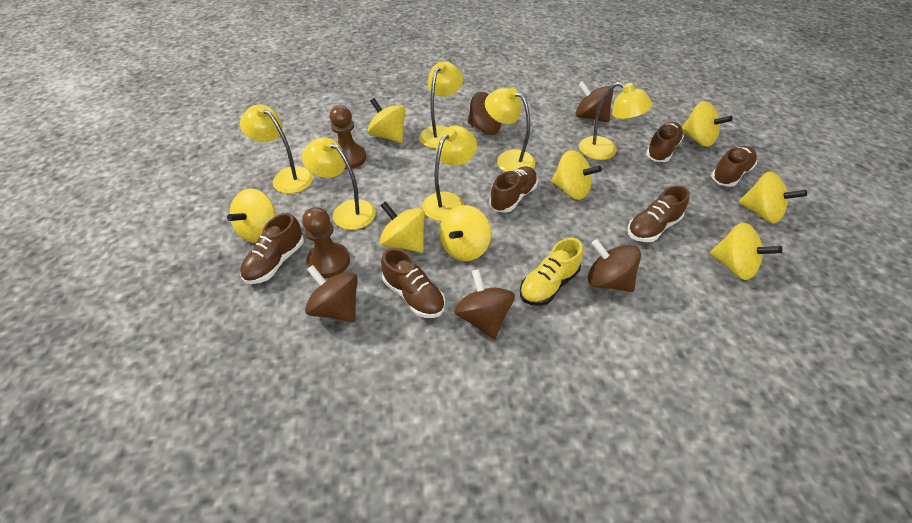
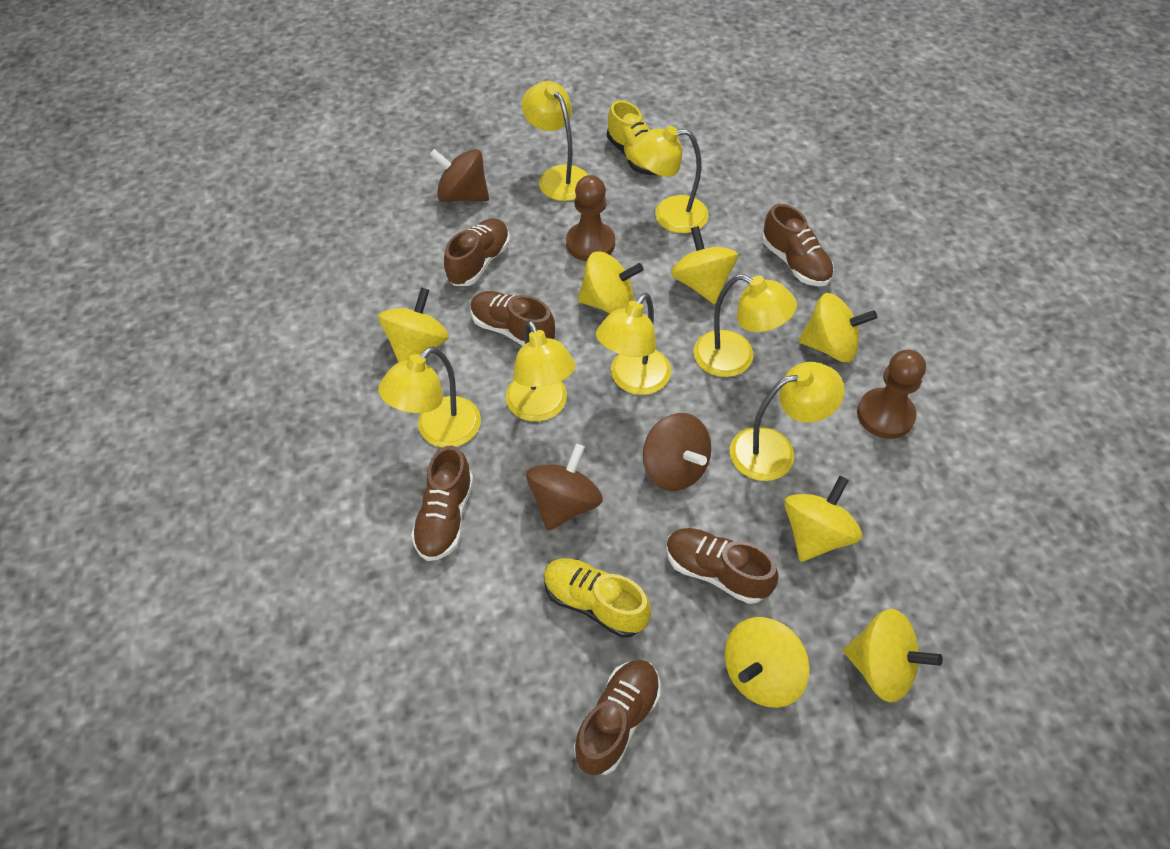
brown spinning top: 5 -> 3
yellow lamp: 6 -> 7
yellow shoe: 1 -> 2
yellow spinning top: 8 -> 7

